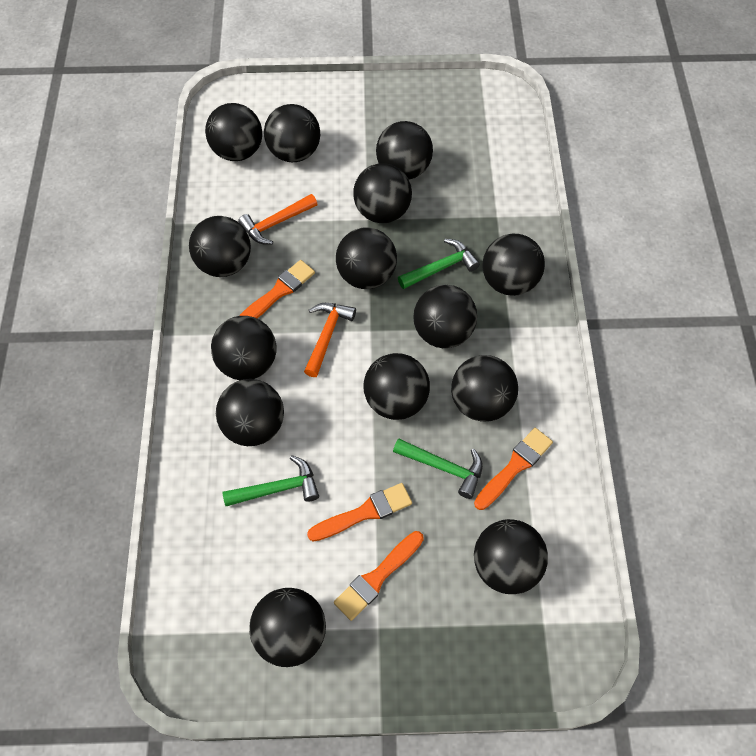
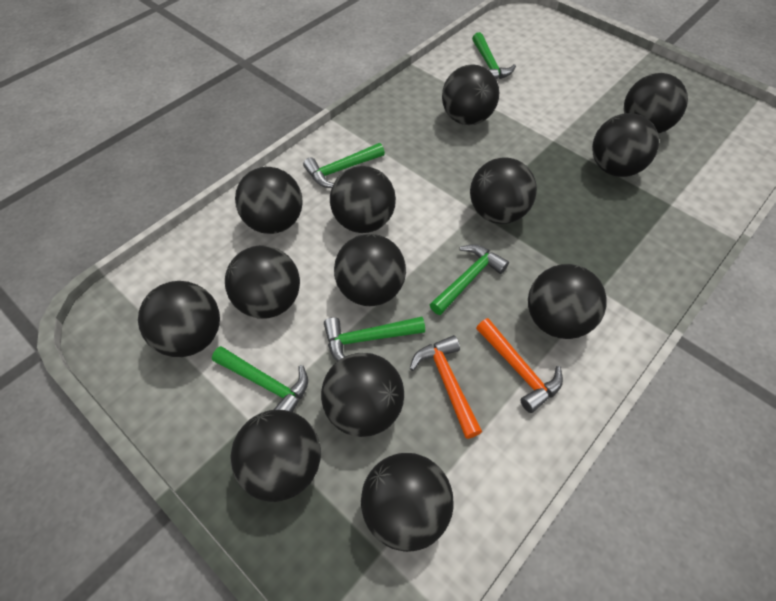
black ball: 14 -> 13
green hammer: 3 -> 5
orange brush: 4 -> 0

